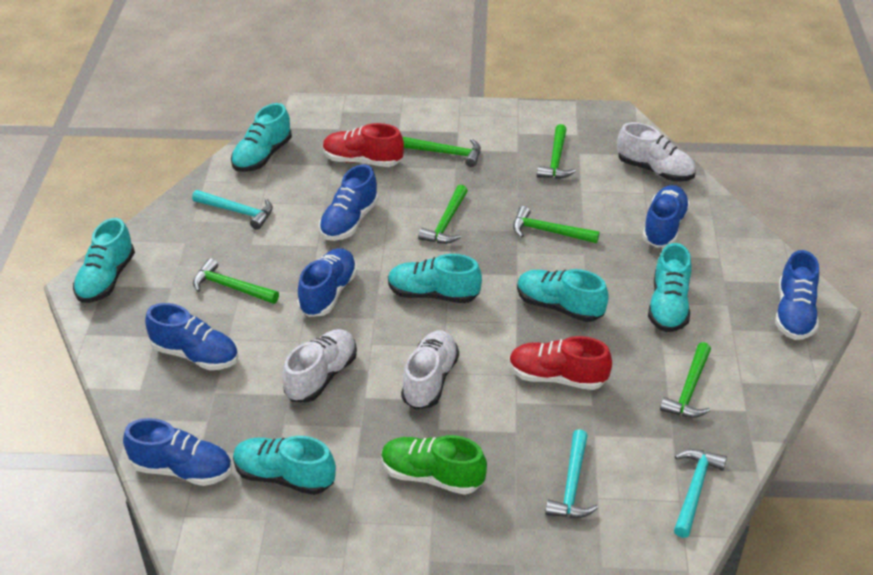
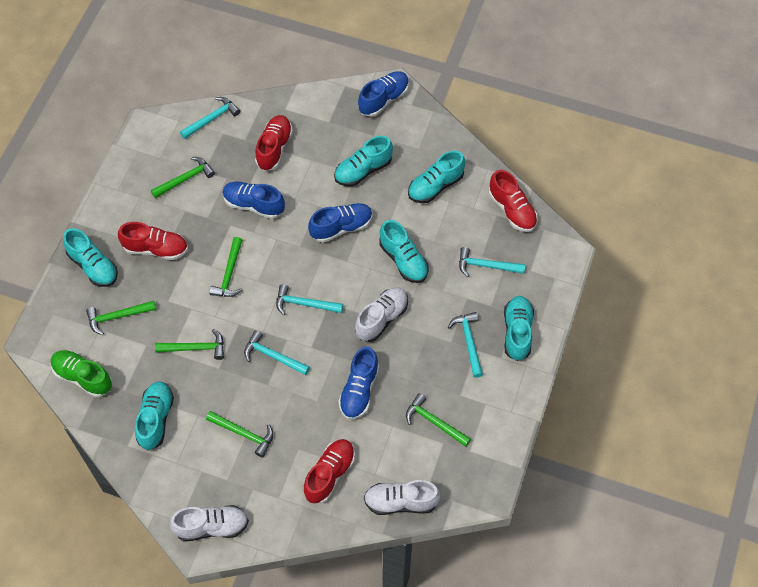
blue shoe: 6 -> 4
red shoe: 2 -> 4
turquoise hammer: 3 -> 5

